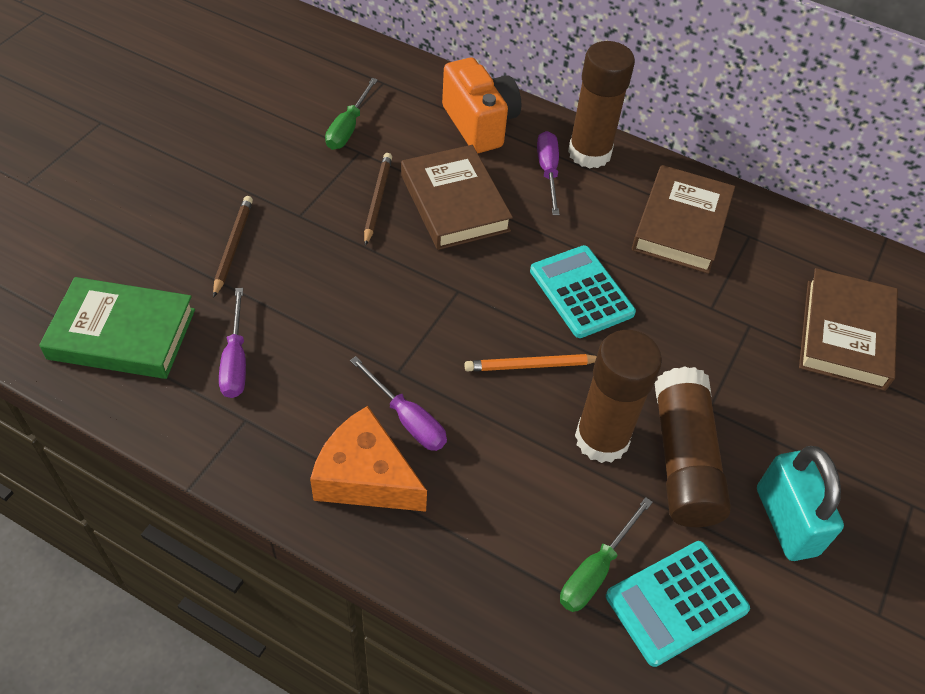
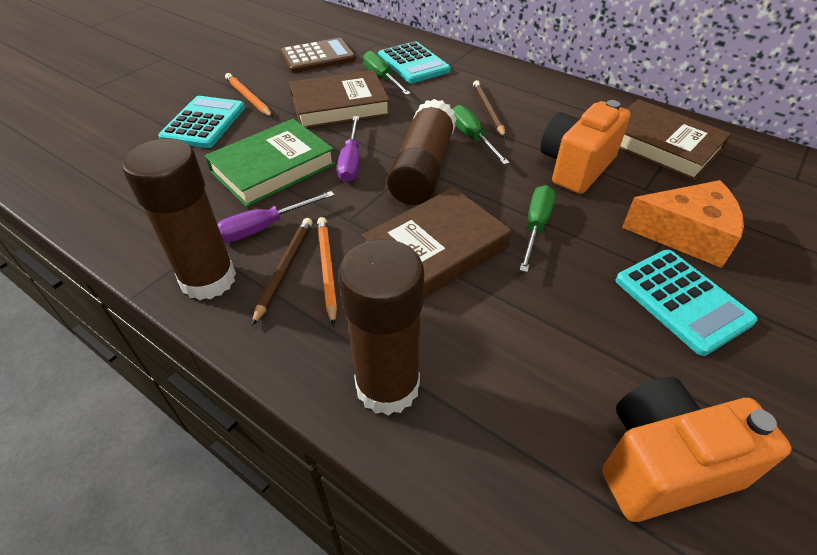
brown calculator: 0 -> 1
green screwdriver: 2 -> 3
orange camera: 1 -> 2
orange pencil: 1 -> 2
purple screwdriver: 3 -> 2
turquoise calculator: 2 -> 3
turquoise padlock: 1 -> 0

